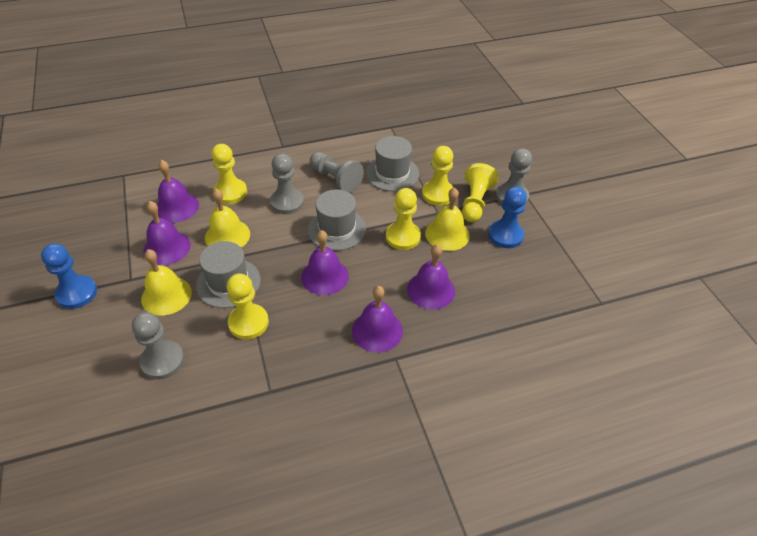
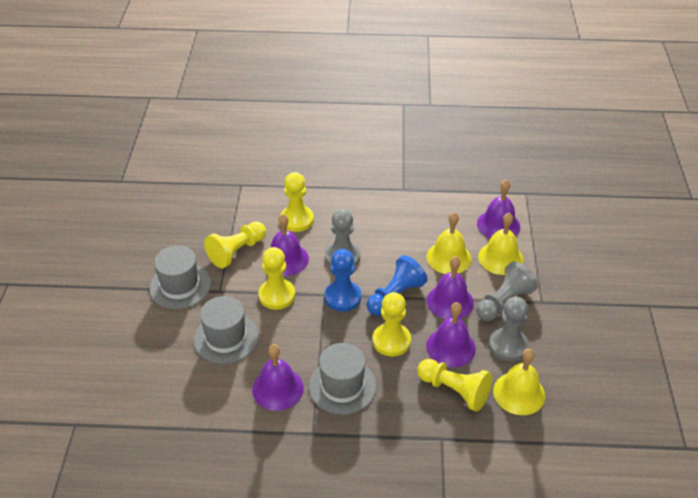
grey pawn: 4 -> 3

